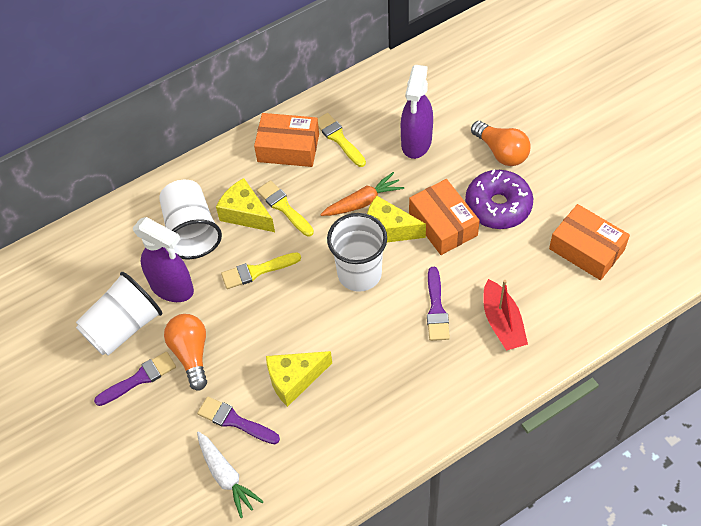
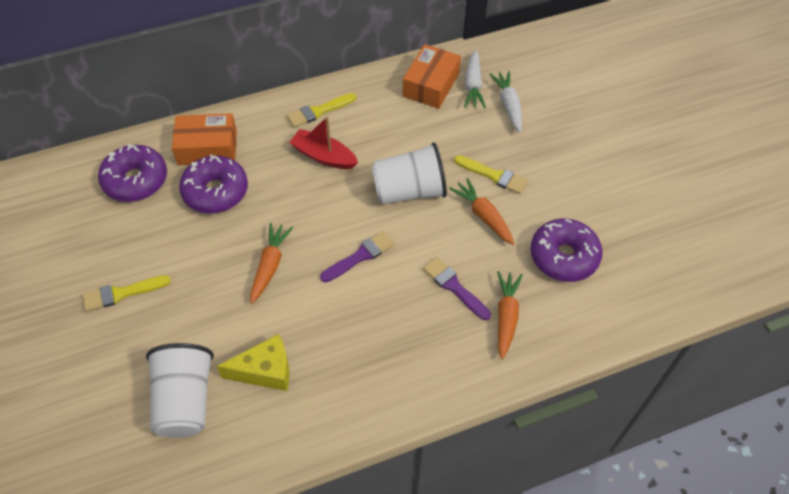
orange box: 3 -> 2
orange carrot: 1 -> 3
orange light bulb: 2 -> 0
purple brush: 3 -> 2
purple donut: 1 -> 3
purple spray bottle: 2 -> 0
white carrot: 1 -> 2
white cup: 3 -> 2
yellow cheese: 3 -> 1

